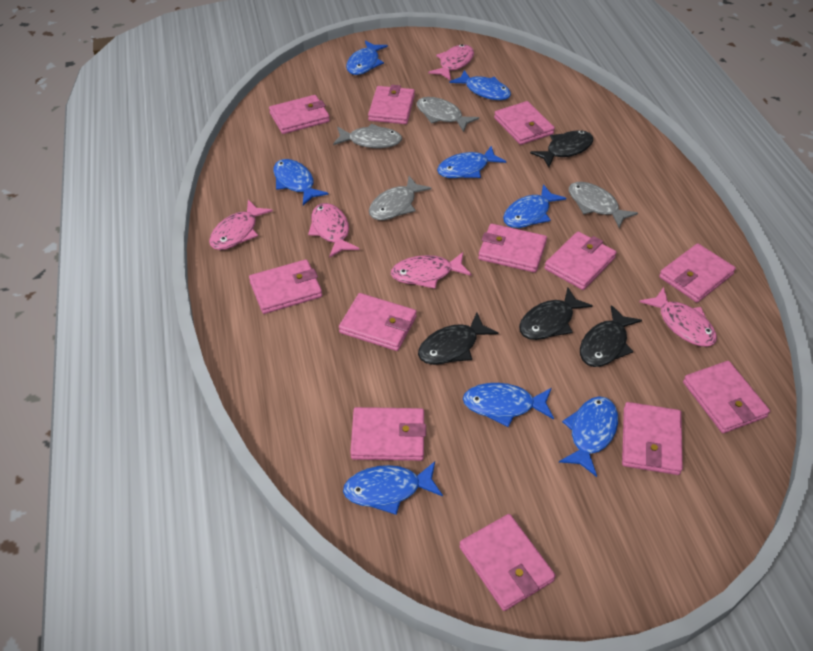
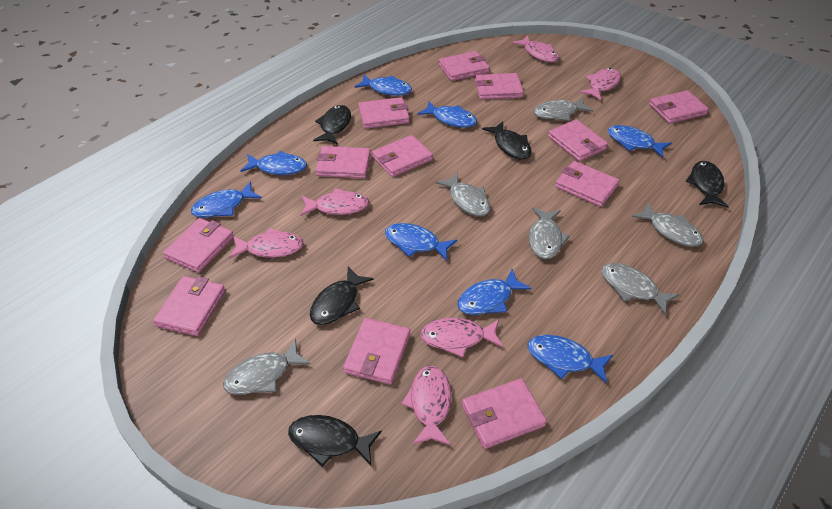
black fish: 4 -> 5
grey fish: 4 -> 6
pink fish: 5 -> 6

